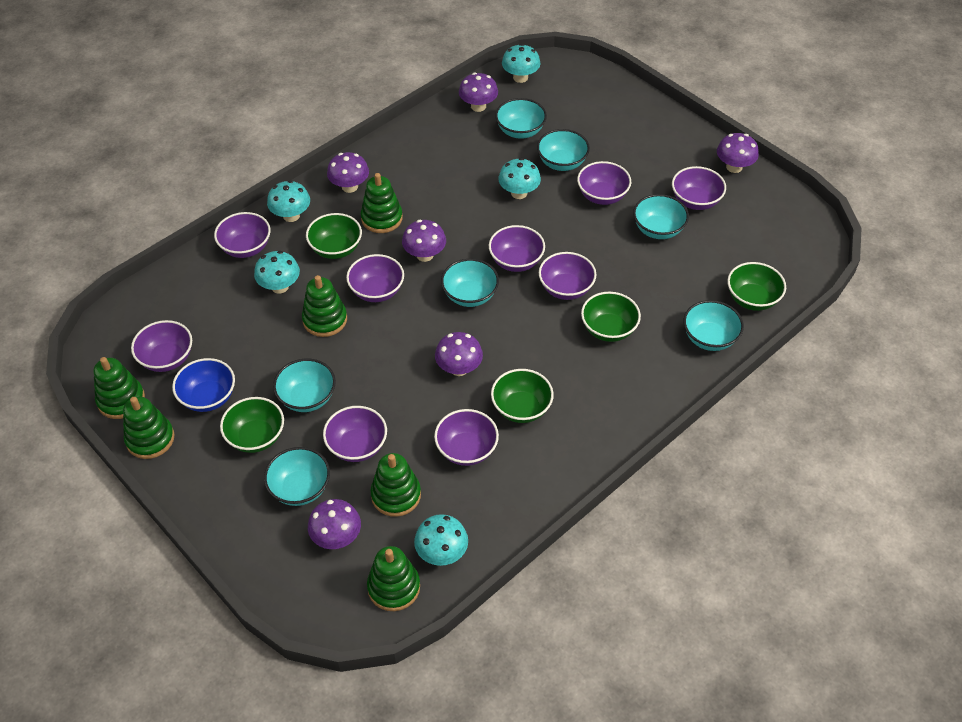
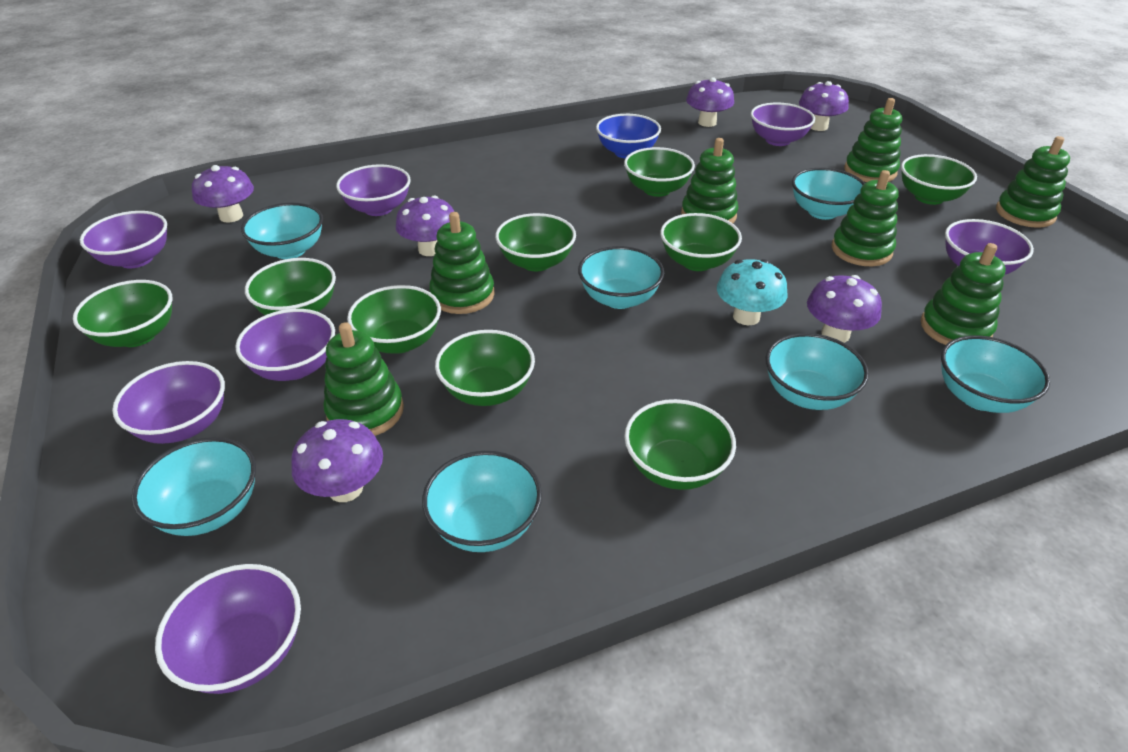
green bowl: 5 -> 9
green stacking toy: 6 -> 7
purple bowl: 9 -> 7
turquoise mushroom: 5 -> 1

